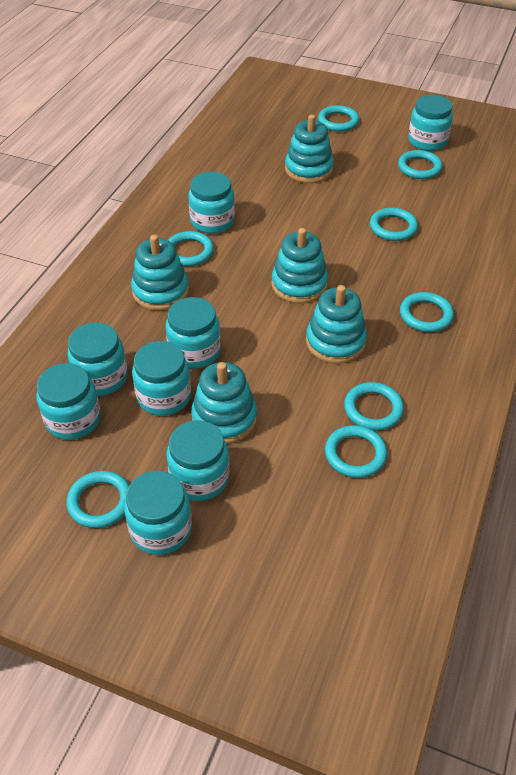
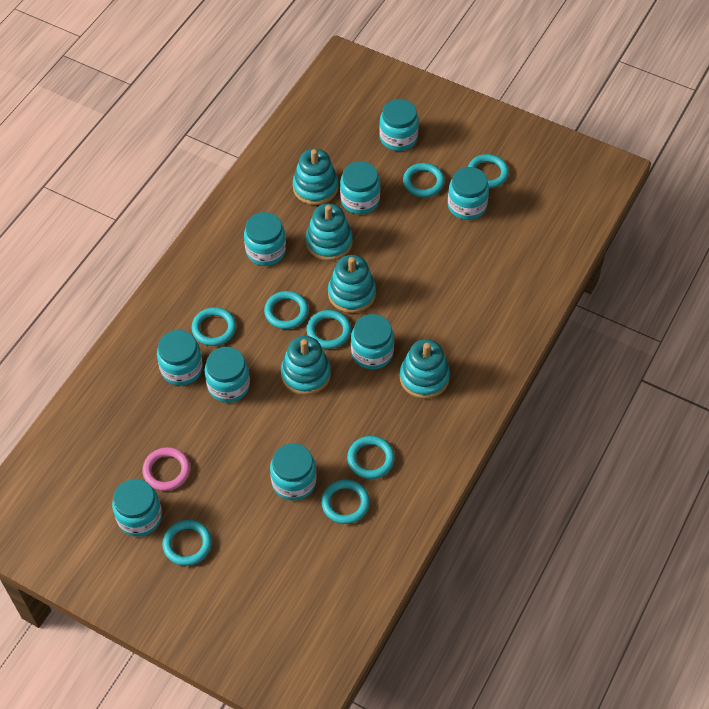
pink ring: 0 -> 1
turquoise jar: 8 -> 9

